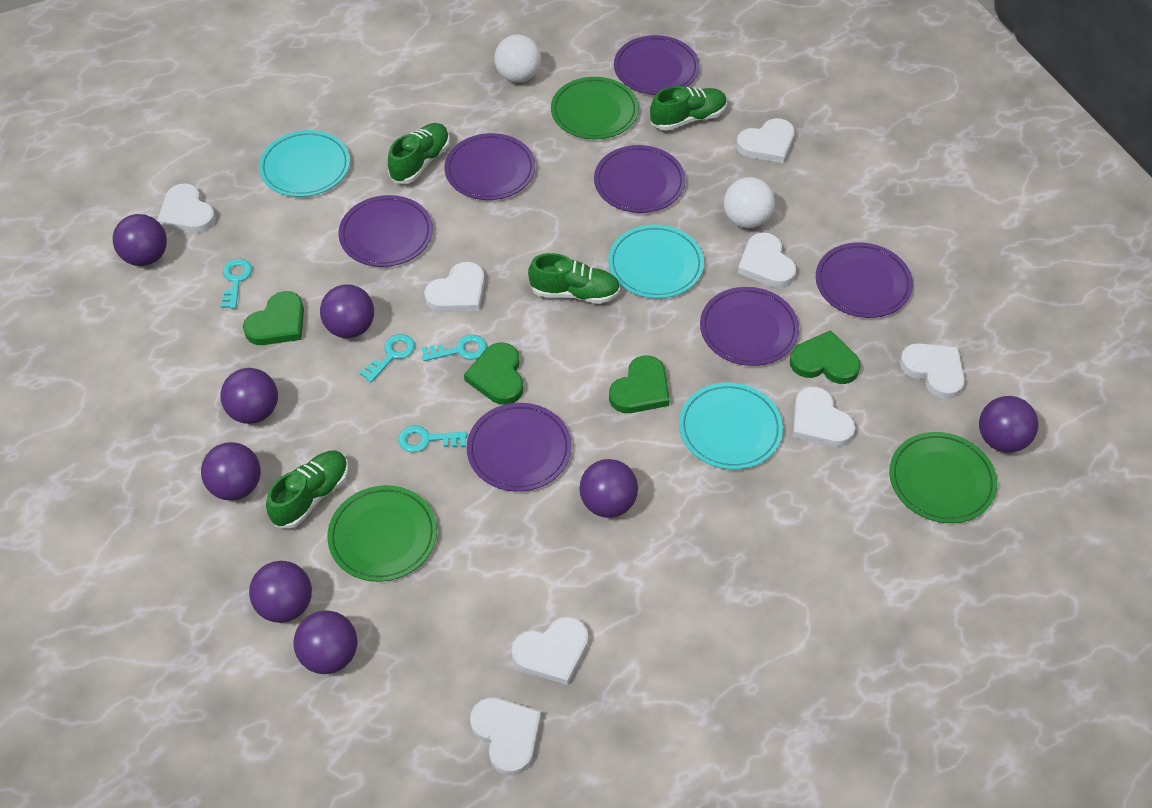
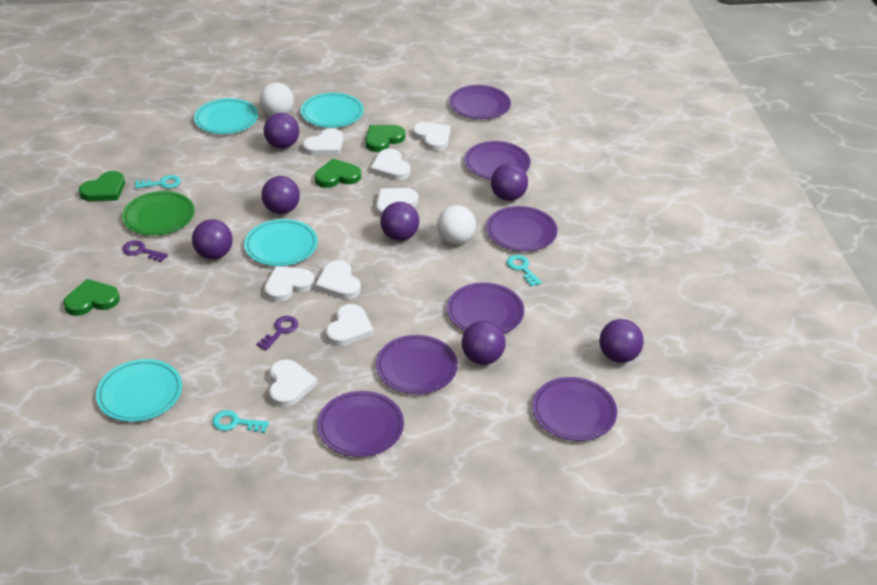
green plate: 3 -> 1
green shoe: 4 -> 0
purple ball: 8 -> 7
purple key: 0 -> 2
turquoise key: 4 -> 3
turquoise plate: 3 -> 4

